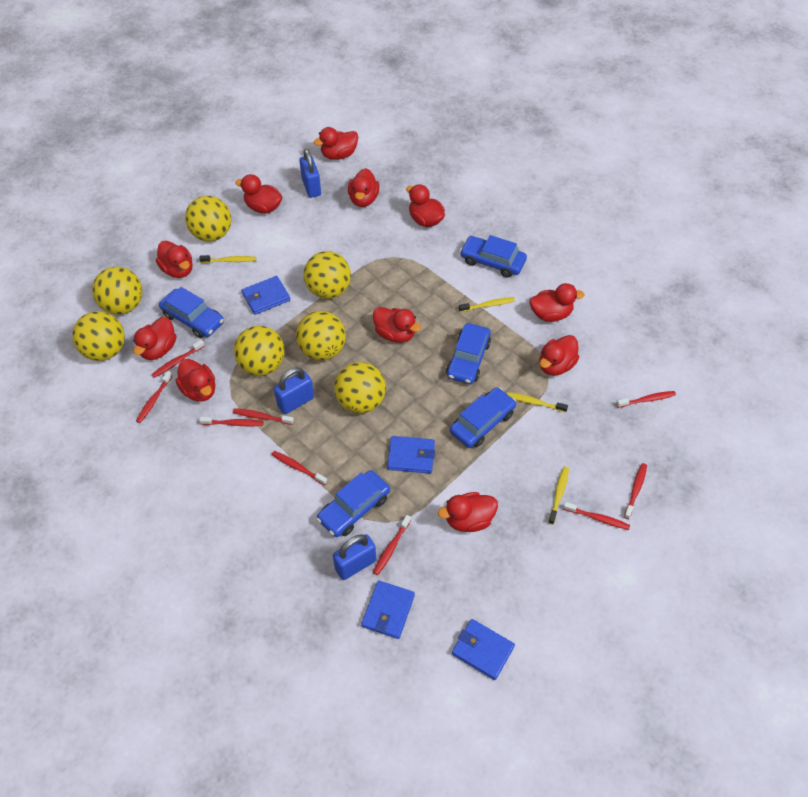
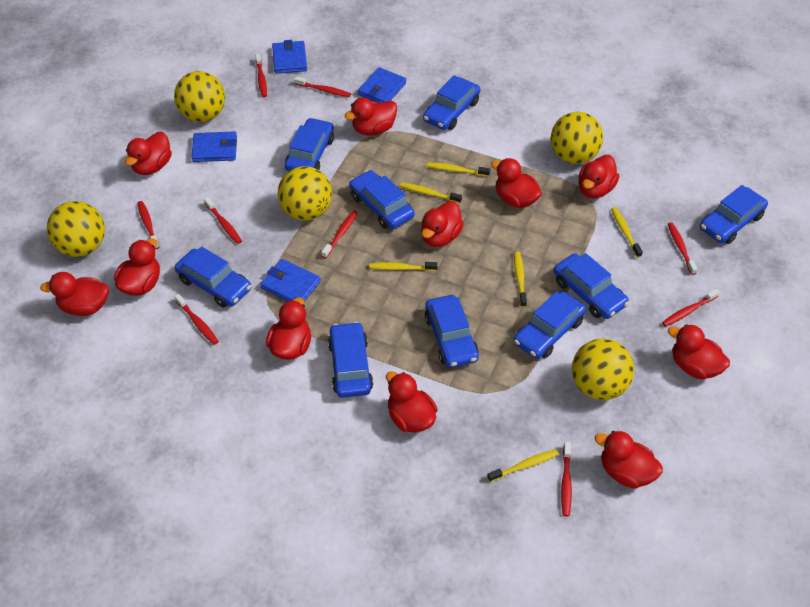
blue car: 5 -> 9
blue padlock: 3 -> 0
yellow ball: 7 -> 5
yellow toothbrush: 4 -> 6

